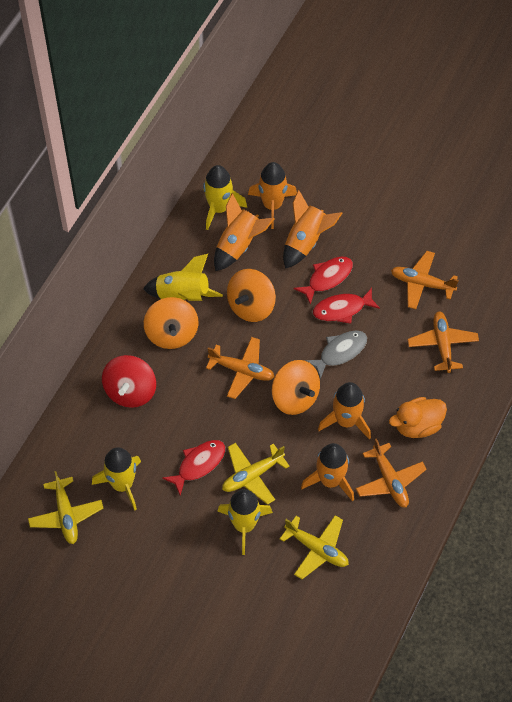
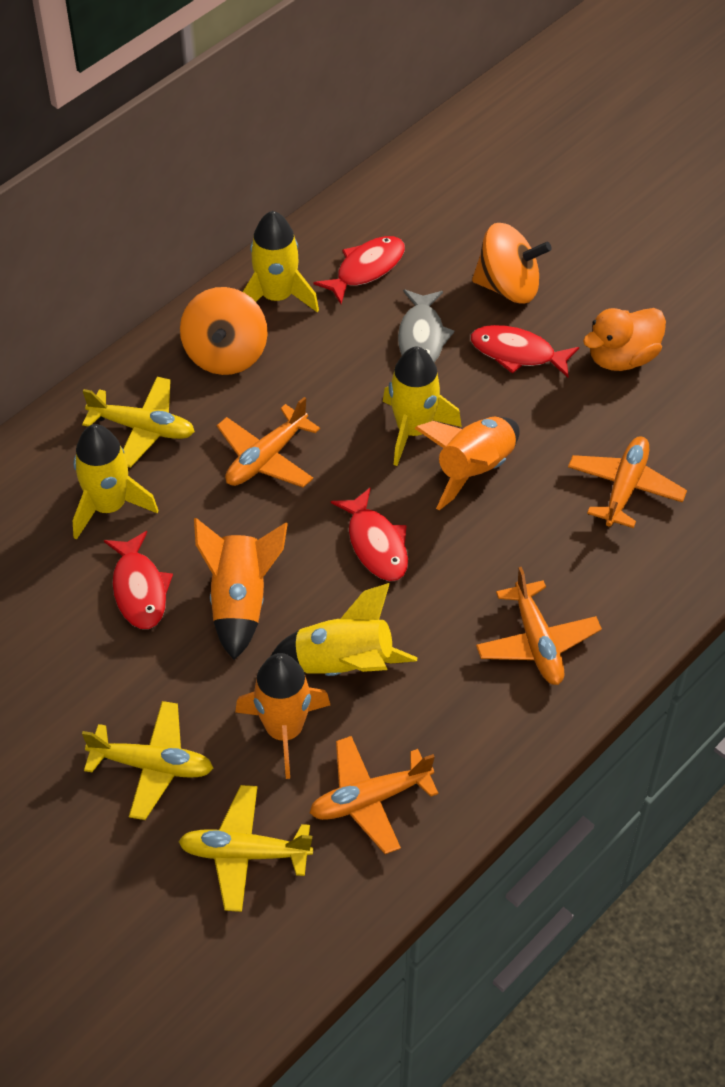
orange rocket: 5 -> 3
orange spinning top: 3 -> 2
red fish: 3 -> 4
red spinning top: 1 -> 0

